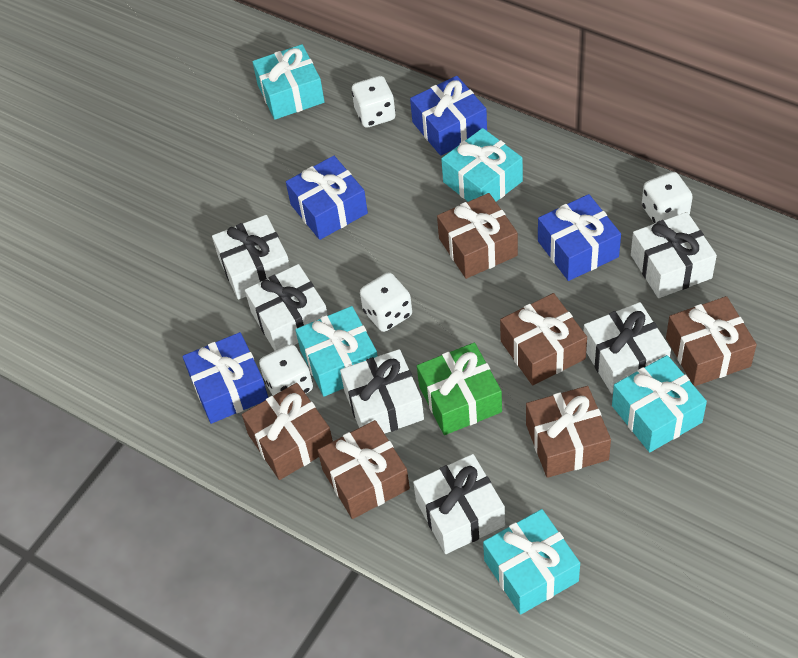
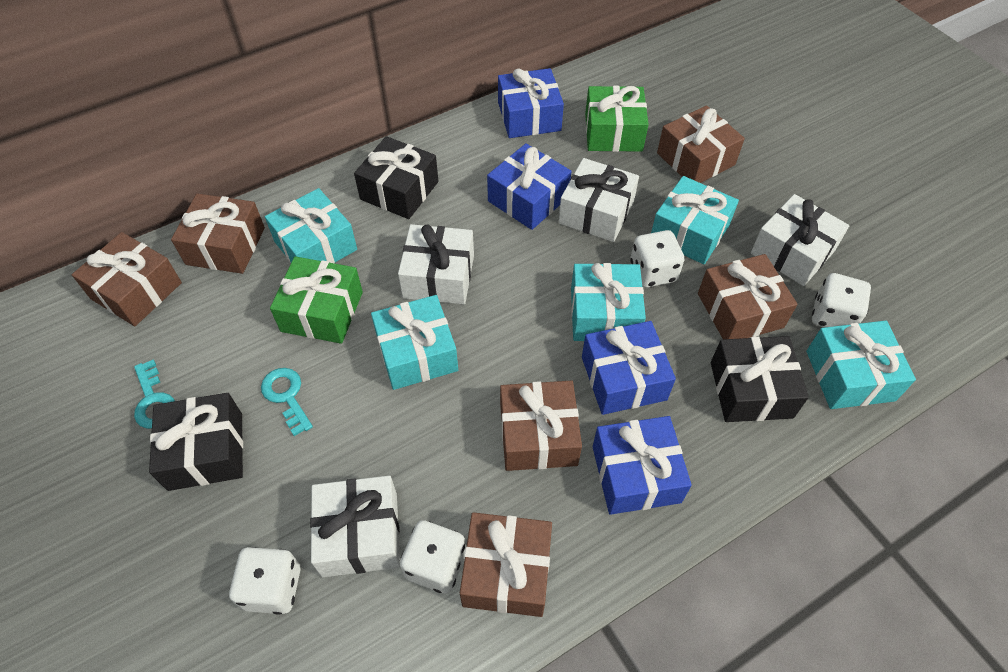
black gift: 0 -> 3
green gift: 1 -> 2
turquoise key: 0 -> 2
white gift: 6 -> 4

